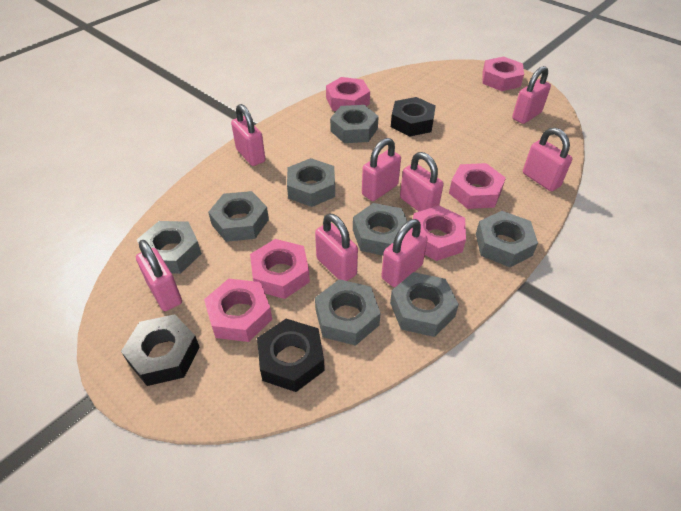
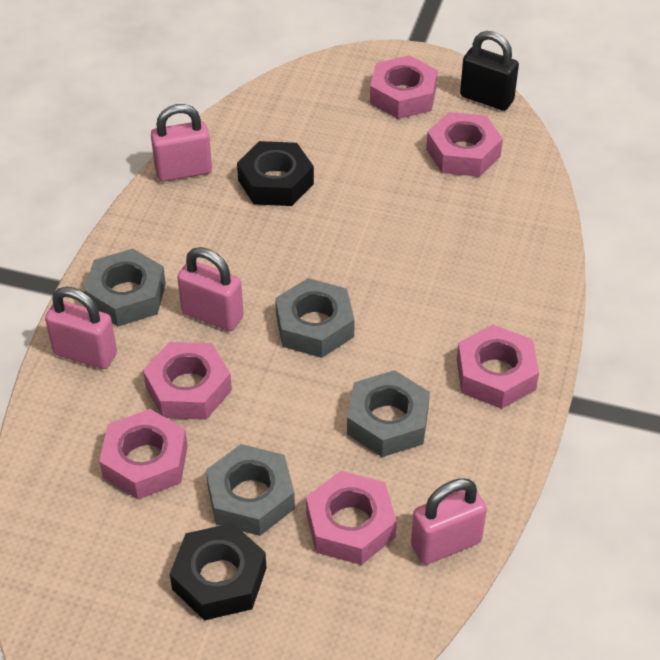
black nut: 3 -> 2
black padlock: 0 -> 1
grey nut: 8 -> 4
pink padlock: 8 -> 4

